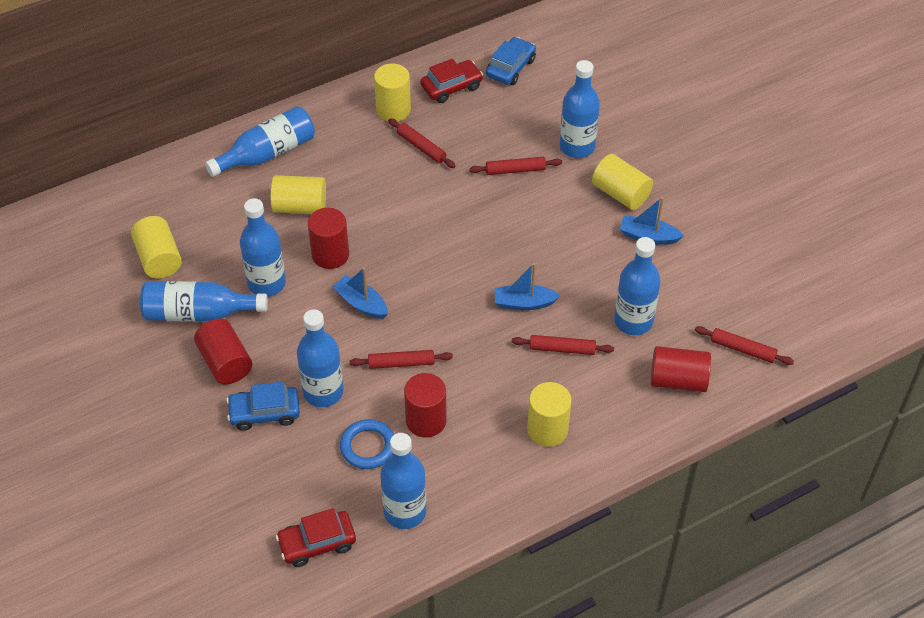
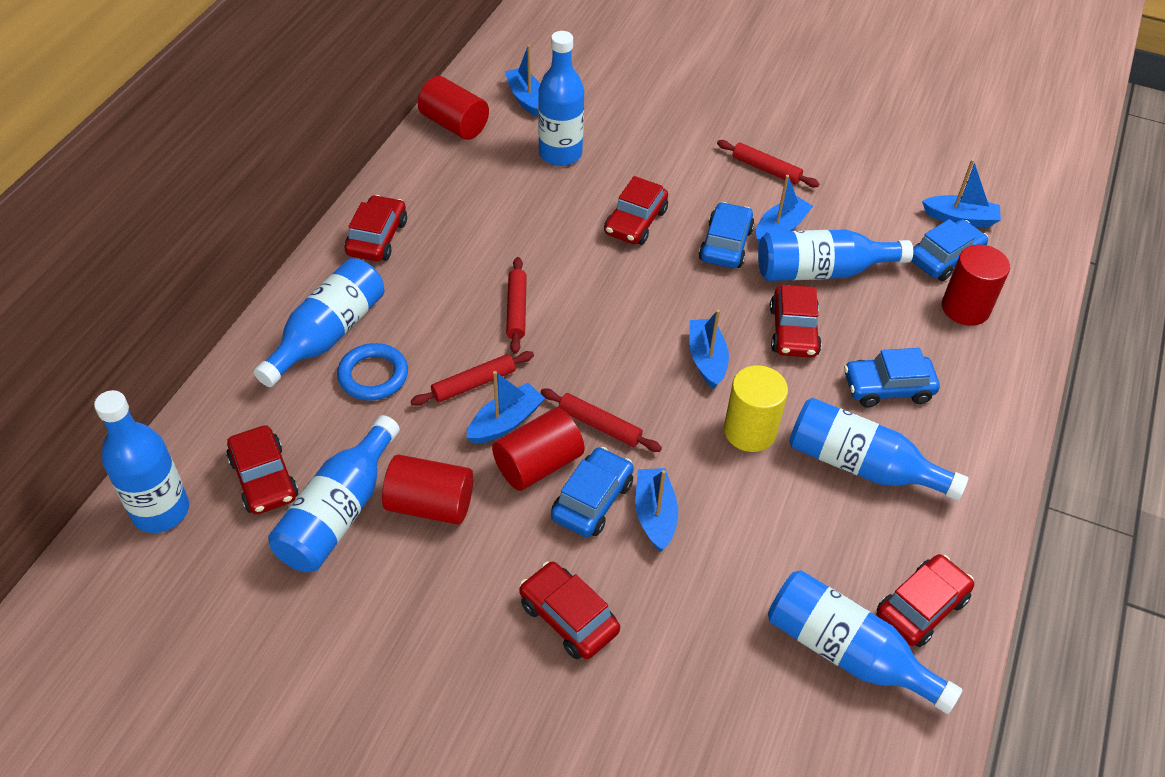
blue boat: 3 -> 6
blue car: 2 -> 4
red car: 2 -> 6
red rolling pin: 5 -> 4
yellow cylinder: 5 -> 1

